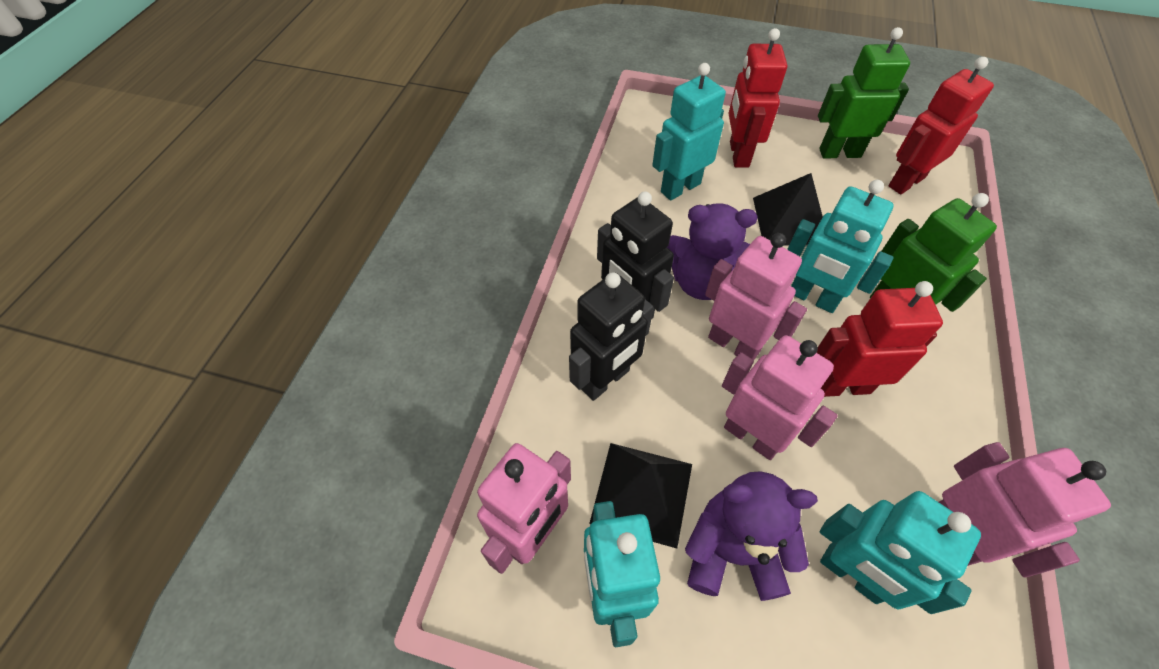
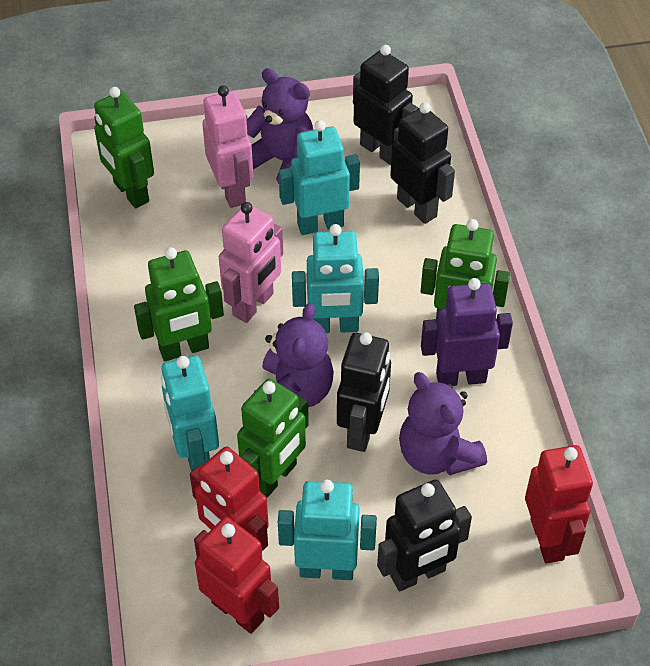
black pyramid: 2 -> 0
black robot: 2 -> 4
green robot: 2 -> 4
pink robot: 4 -> 2
purple robot: 0 -> 1
purple teddy bear: 2 -> 3

